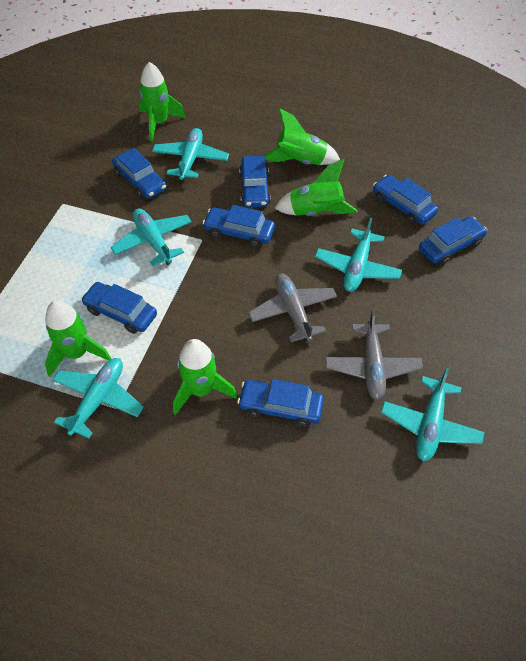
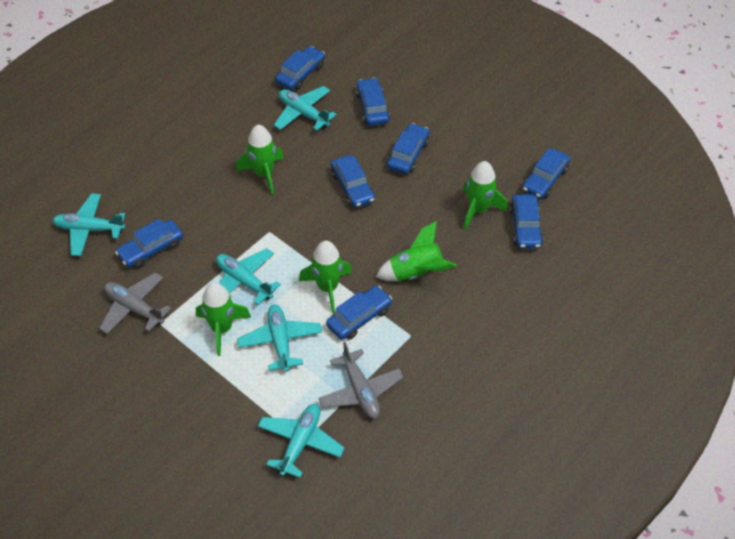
blue car: 7 -> 8

